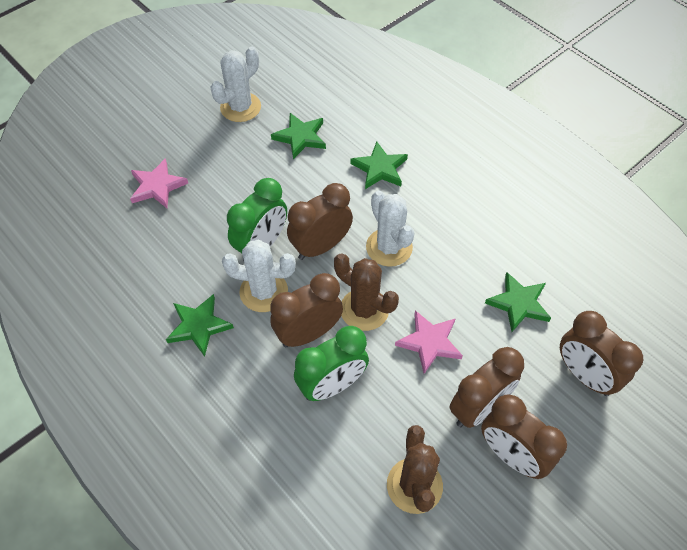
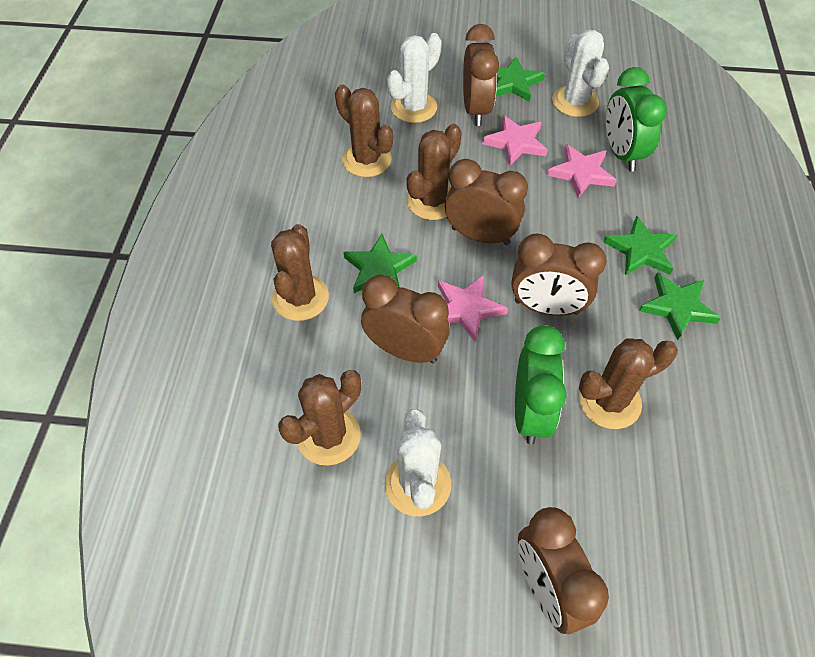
brown cactus: 2 -> 5
pink star: 2 -> 3

